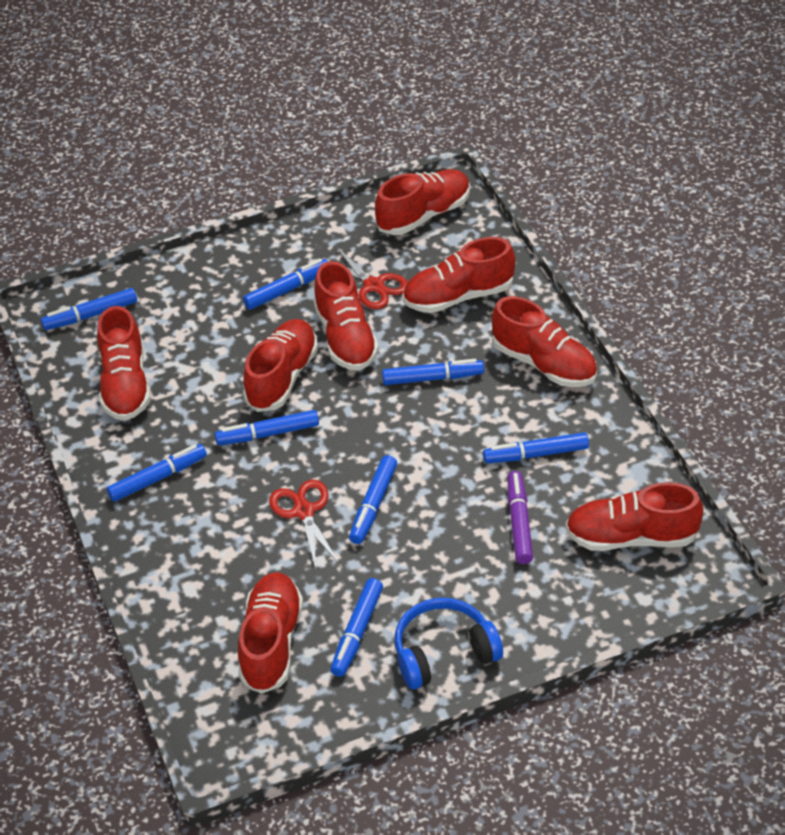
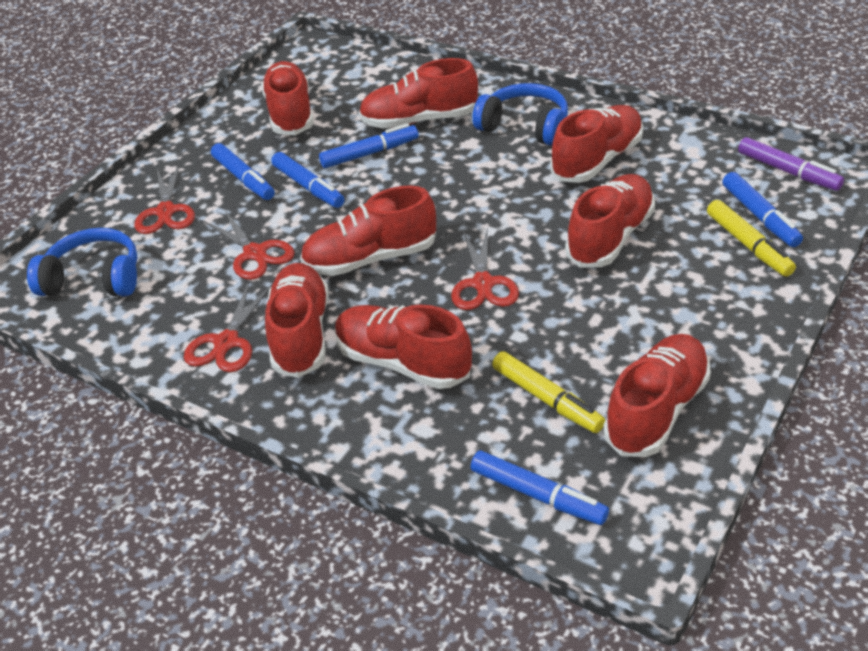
blue headphones: 1 -> 2
blue marker: 8 -> 5
red scissors: 2 -> 4
yellow marker: 0 -> 2

